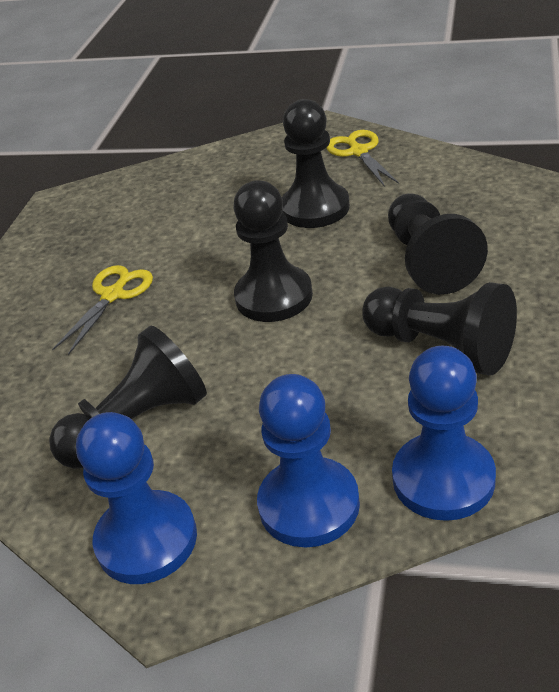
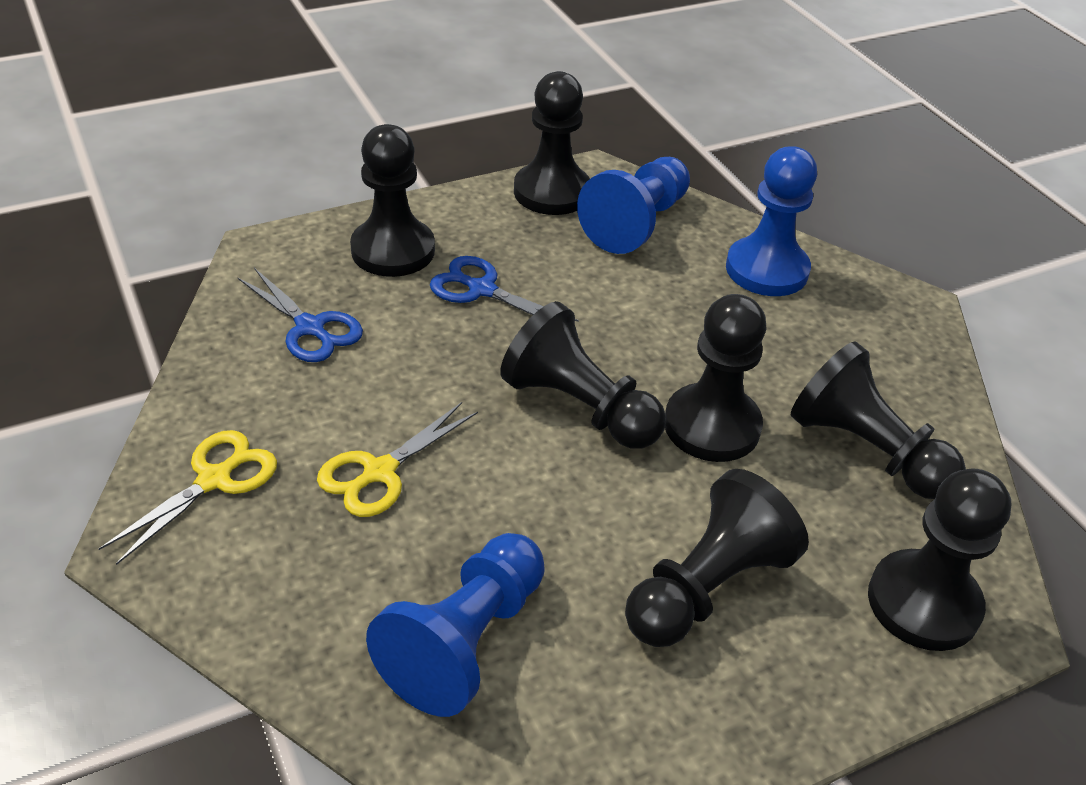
black pawn: 5 -> 7
blue scissors: 0 -> 2

